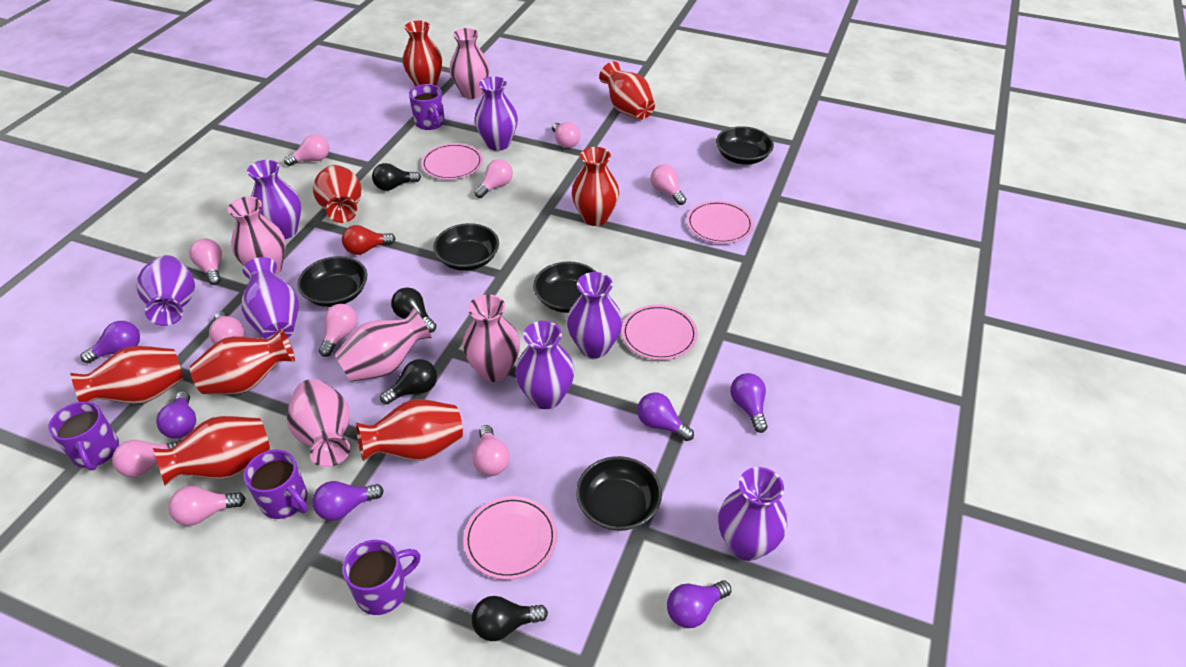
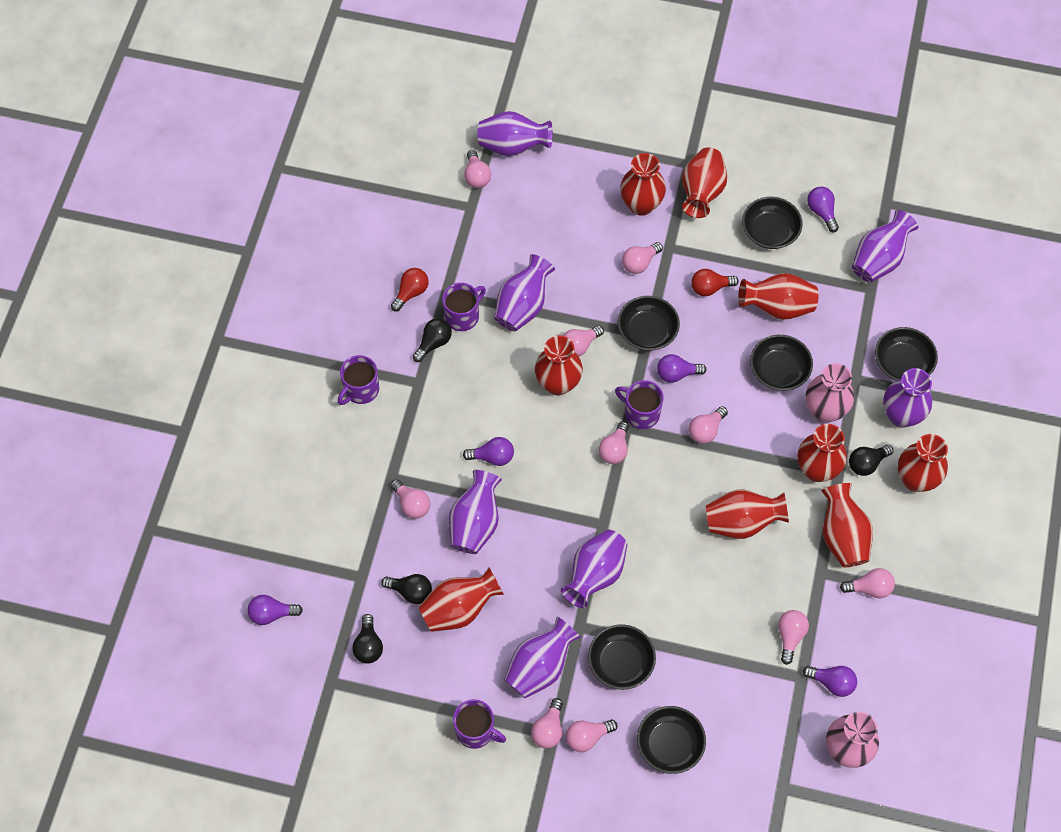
black bowl: 5 -> 6
pink plate: 4 -> 0
pink vase: 5 -> 2
purple light bulb: 6 -> 5
red light bulb: 1 -> 2
red vase: 8 -> 9

